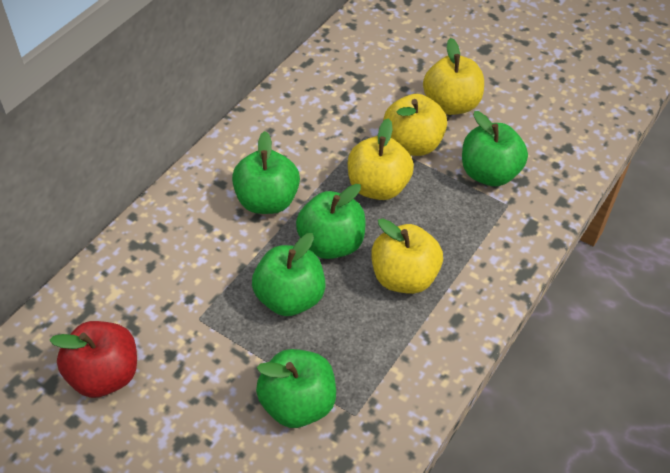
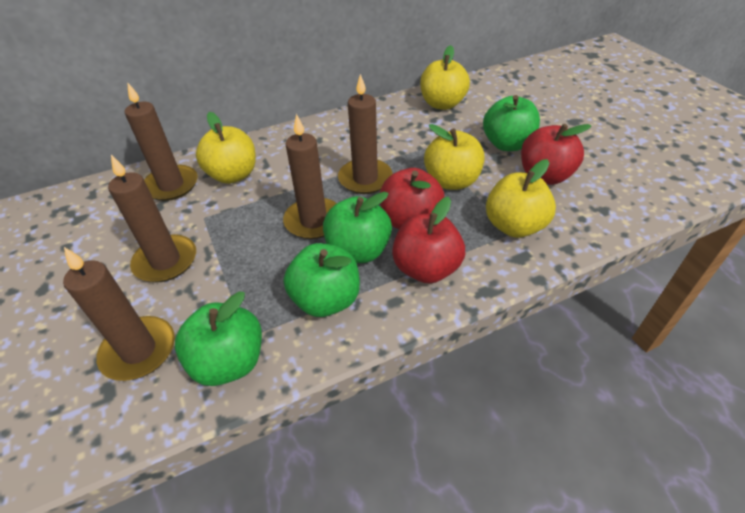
brown candle: 0 -> 5
green apple: 5 -> 4
red apple: 1 -> 3

